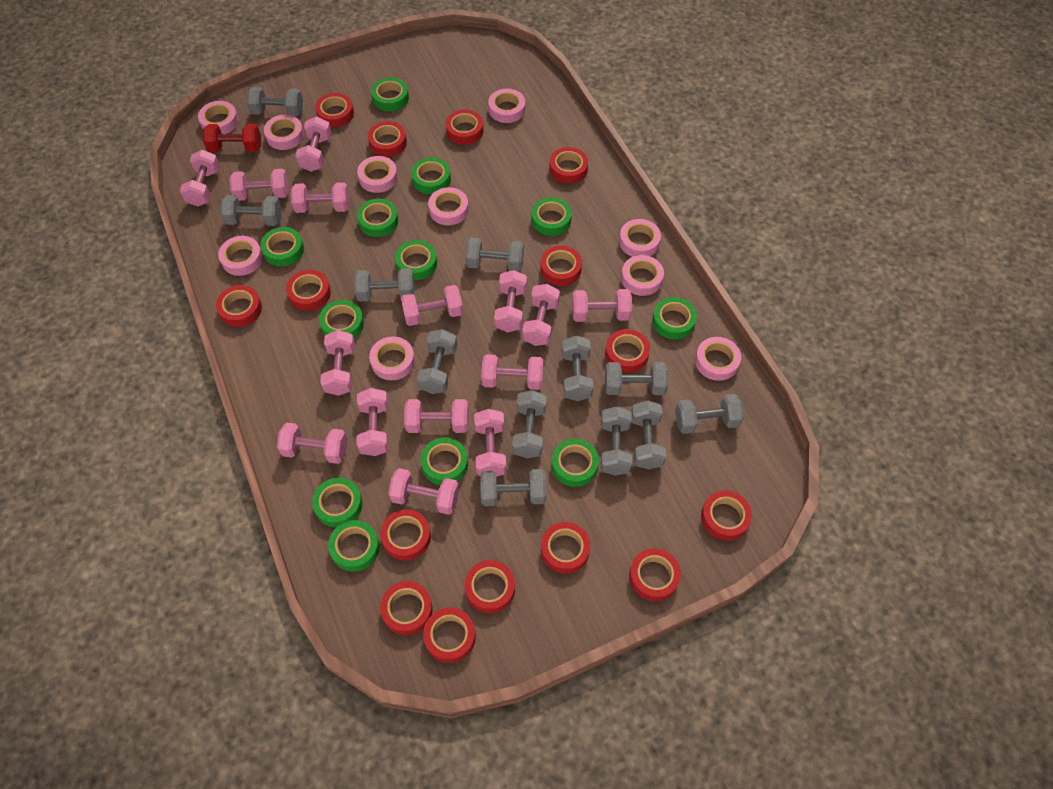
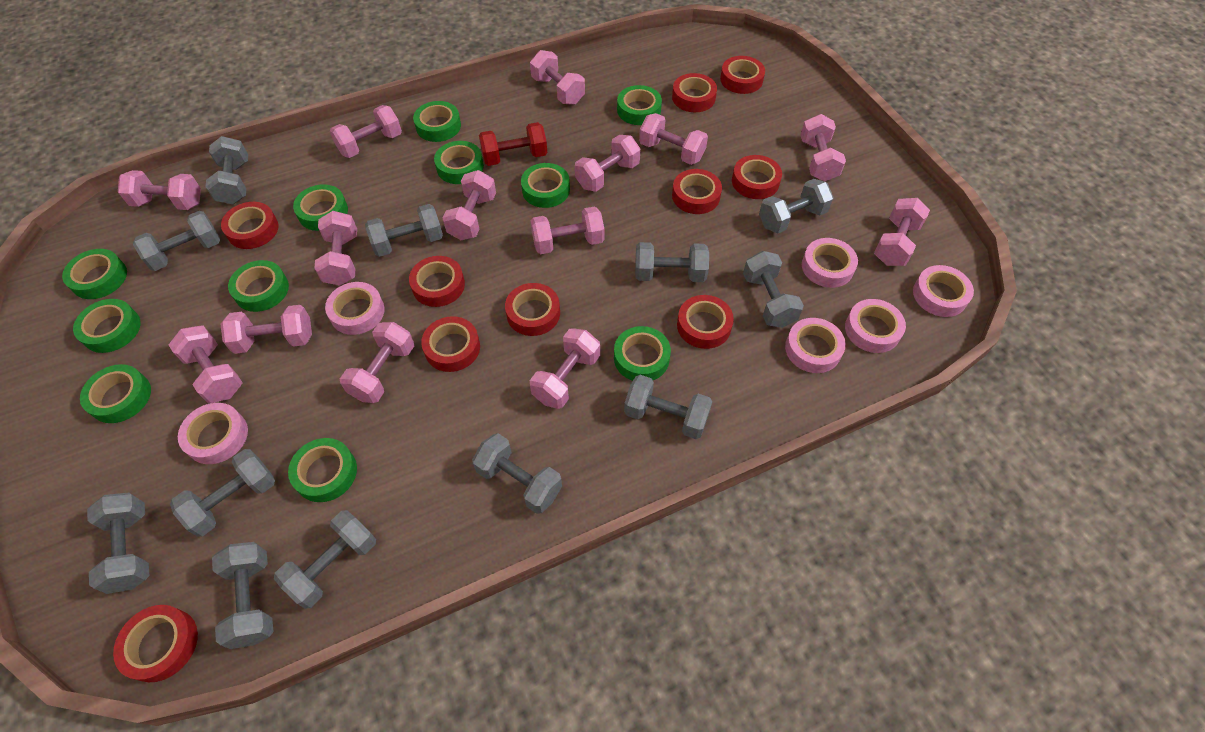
green tape: 12 -> 11
pink dumbbell: 15 -> 14
pink tape: 10 -> 6
red tape: 15 -> 10

